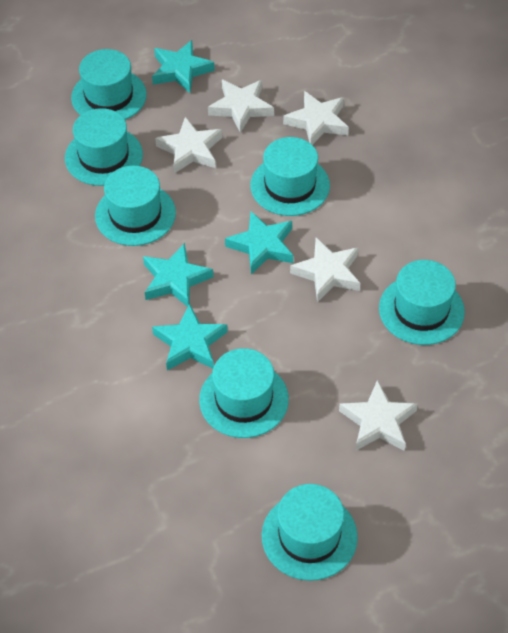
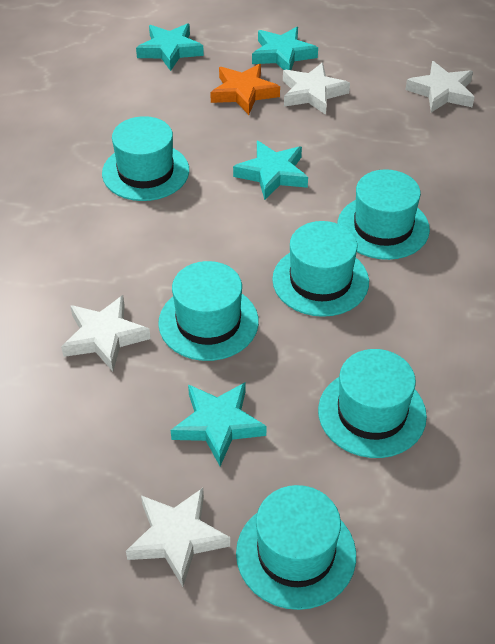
orange star: 0 -> 1
turquoise hat: 7 -> 6
white star: 5 -> 4

